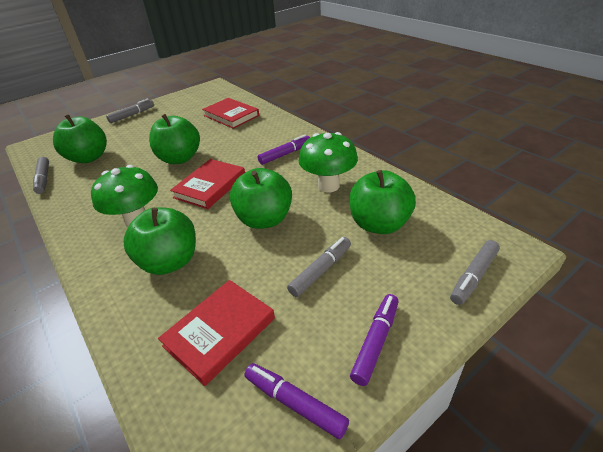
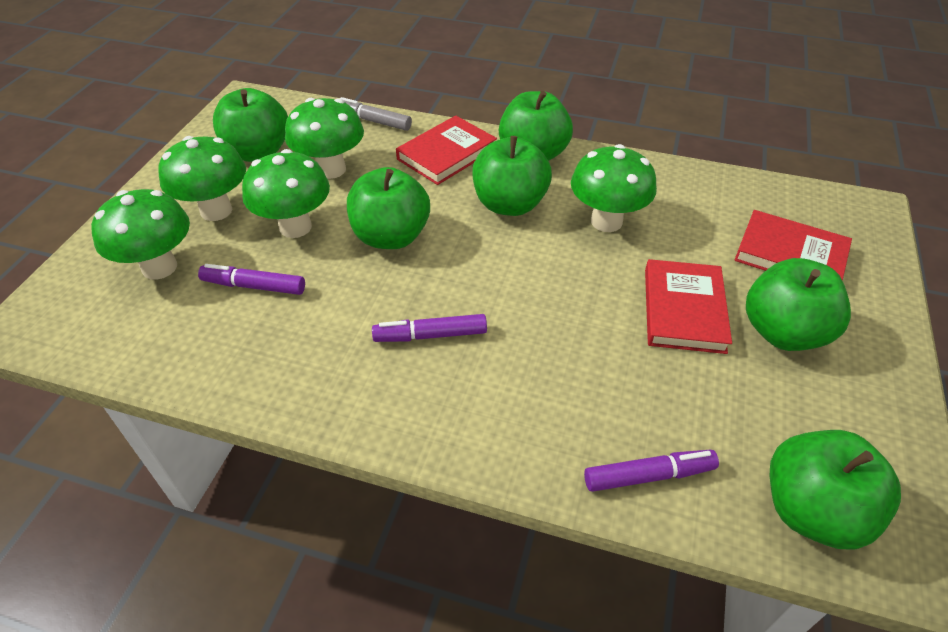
green apple: 5 -> 6
green mushroom: 2 -> 5
grey marker: 4 -> 1

